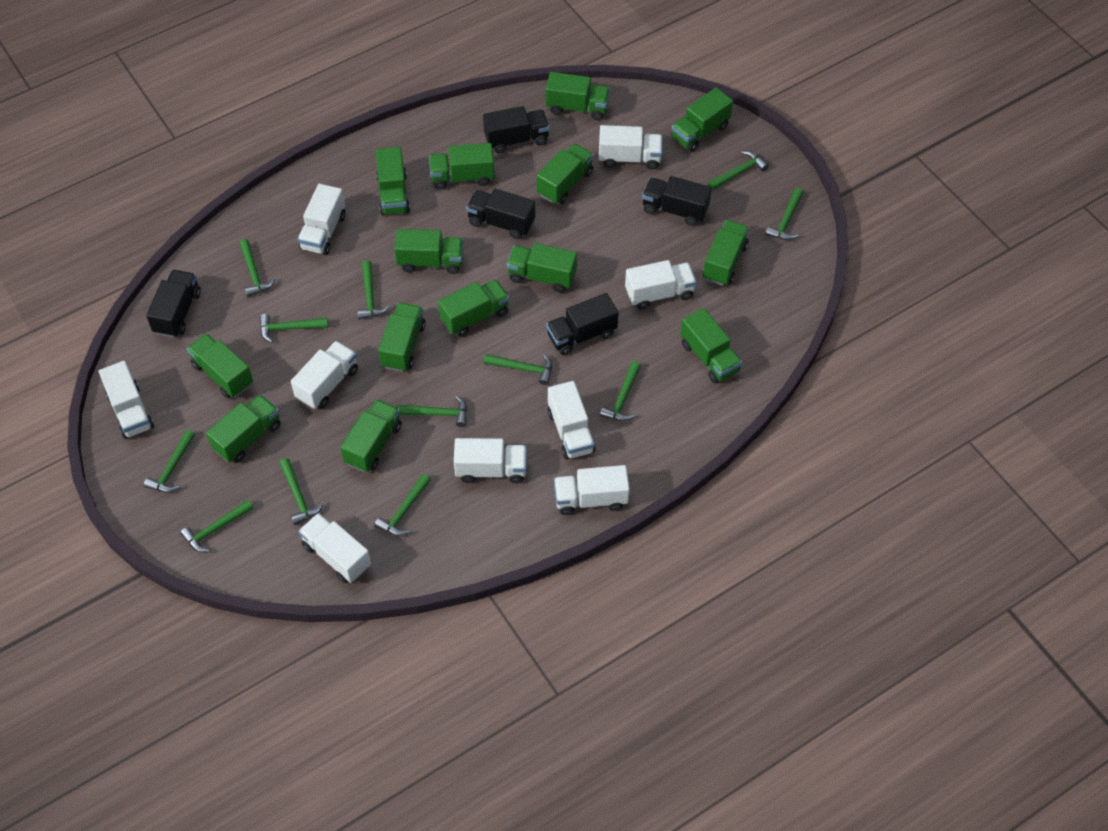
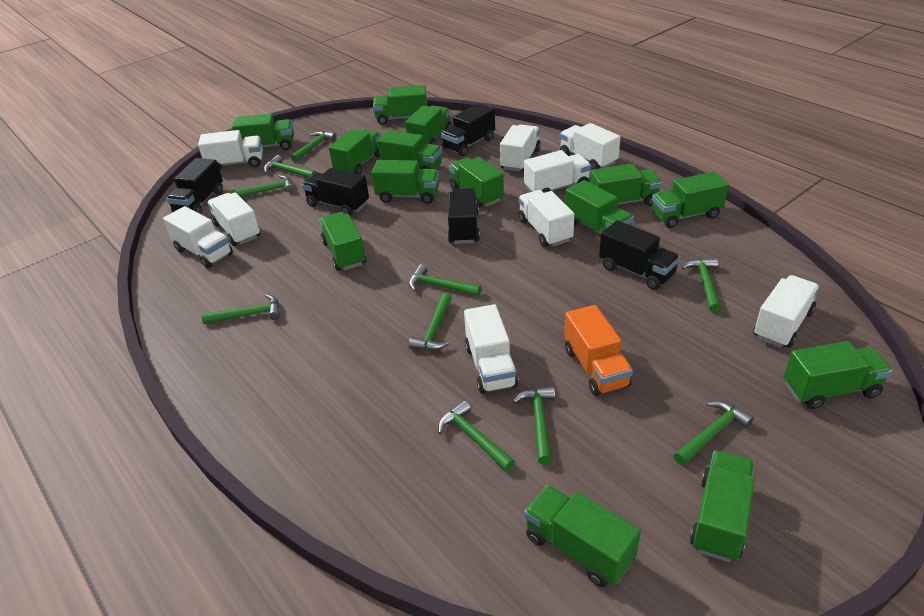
green hammer: 12 -> 10
orange truck: 0 -> 1

